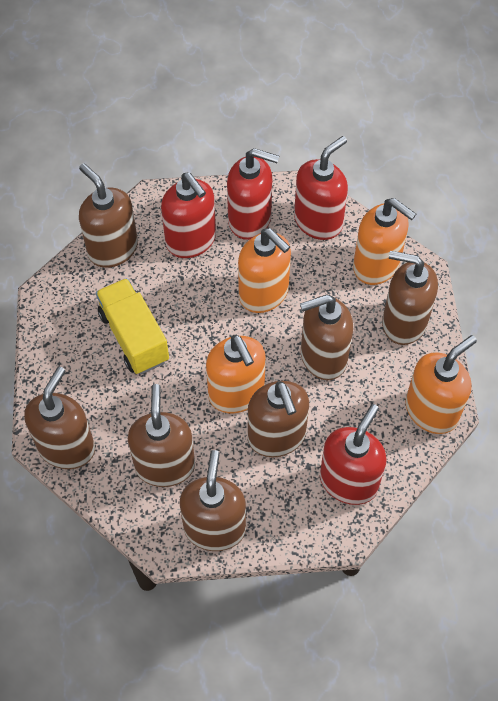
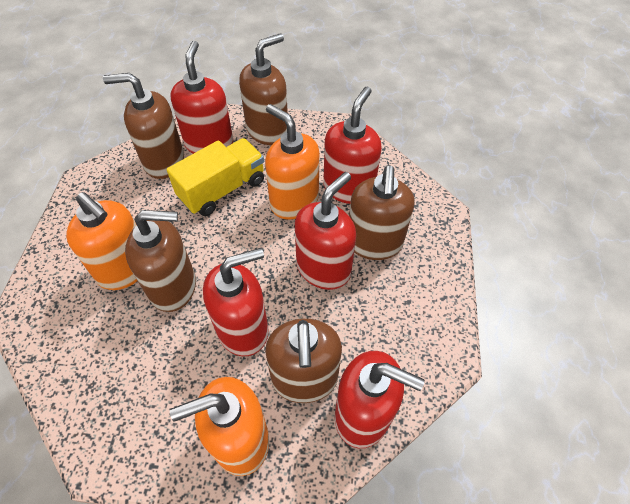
brown soap dispenser: 7 -> 5
orange soap dispenser: 4 -> 3
red soap dispenser: 4 -> 5

